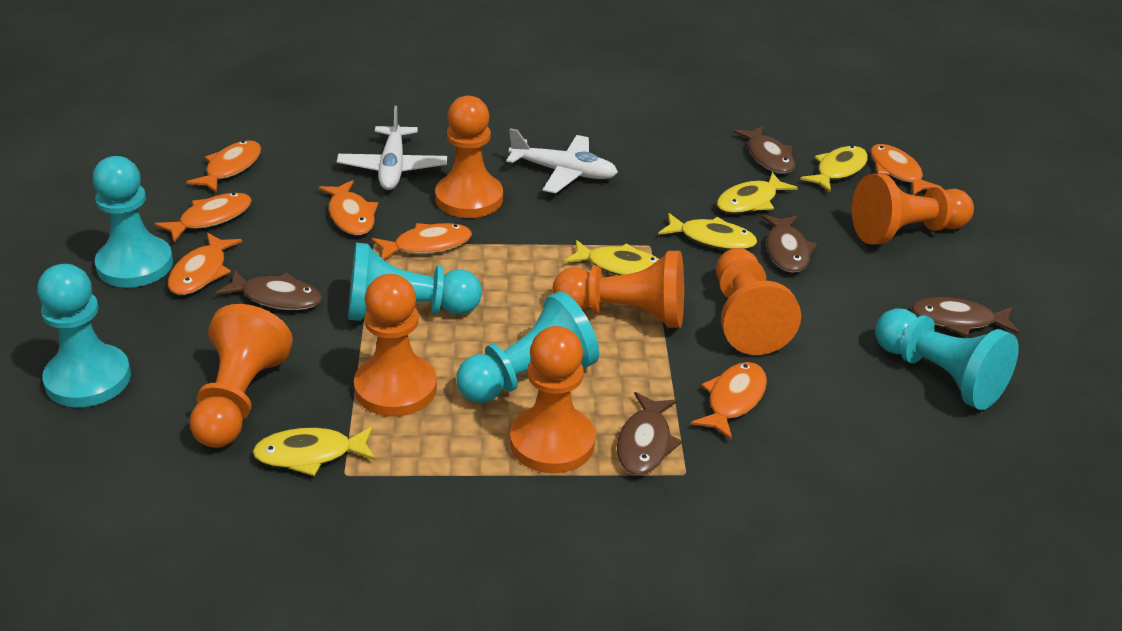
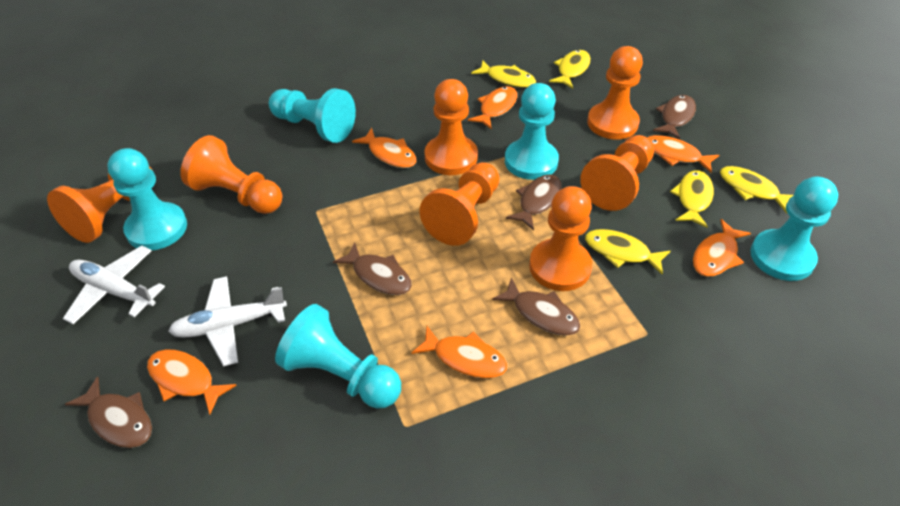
orange fish: 7 -> 6

